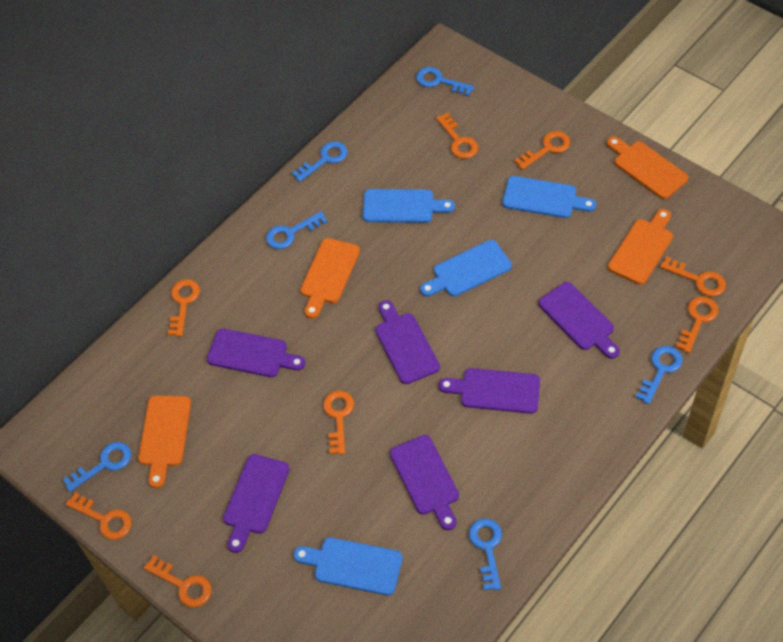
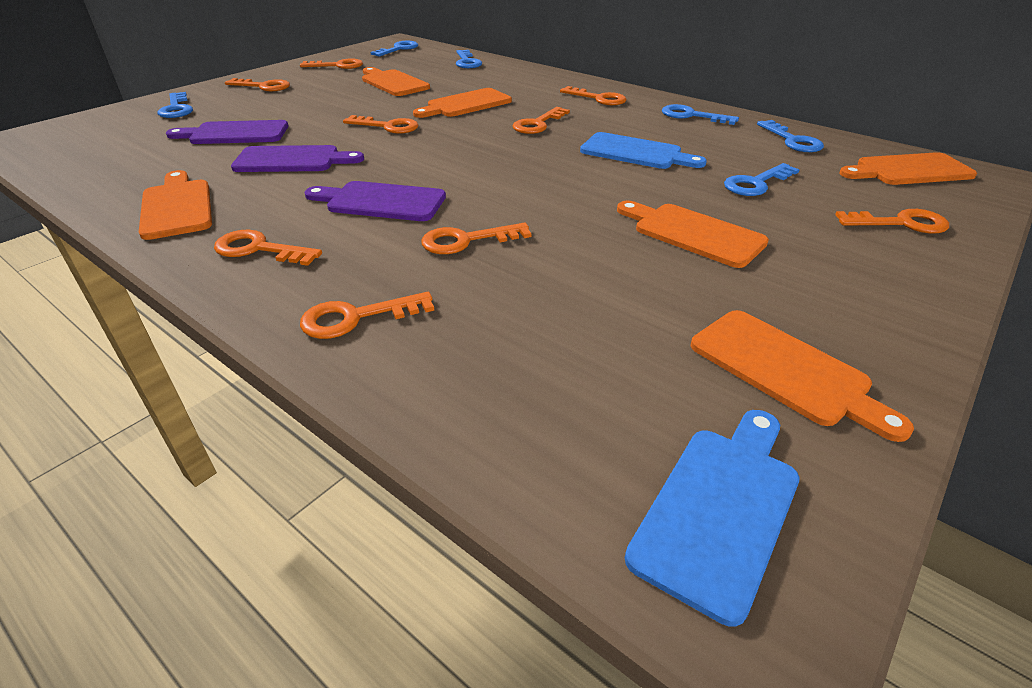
blue cutting board: 4 -> 2
orange cutting board: 4 -> 6
orange key: 8 -> 9
purple cutting board: 6 -> 3

